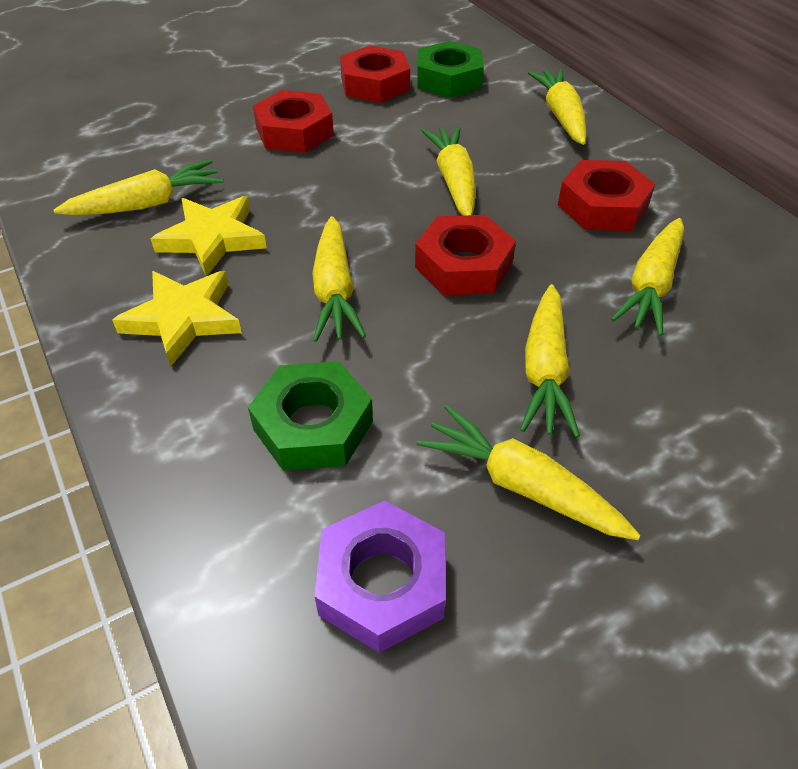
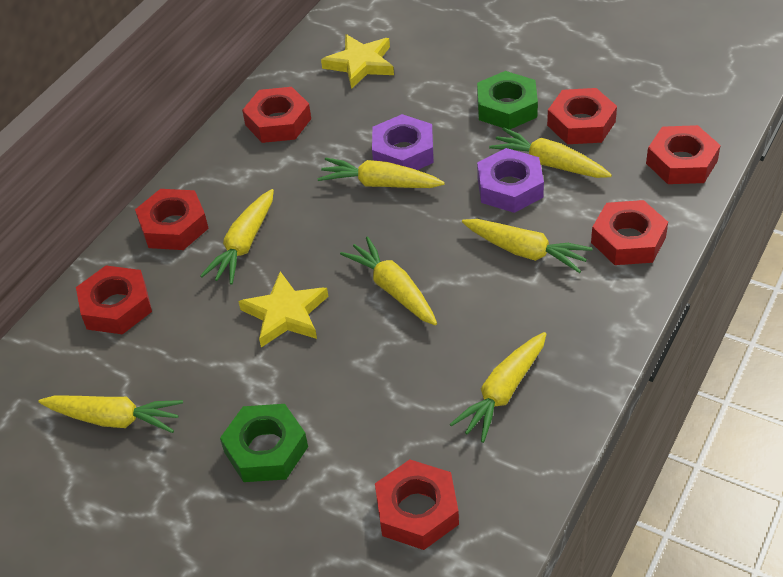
purple nut: 1 -> 2
red nut: 4 -> 7

